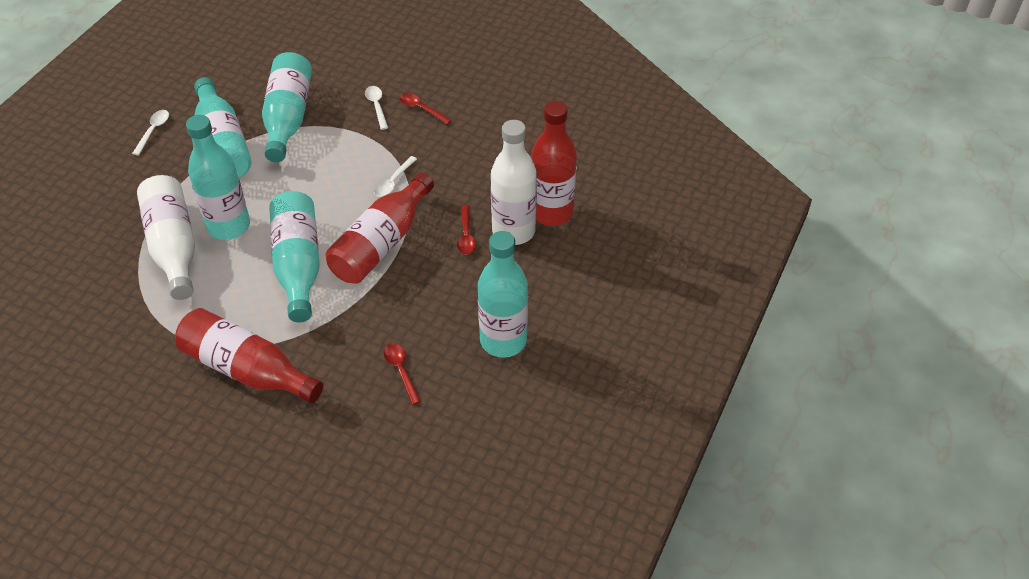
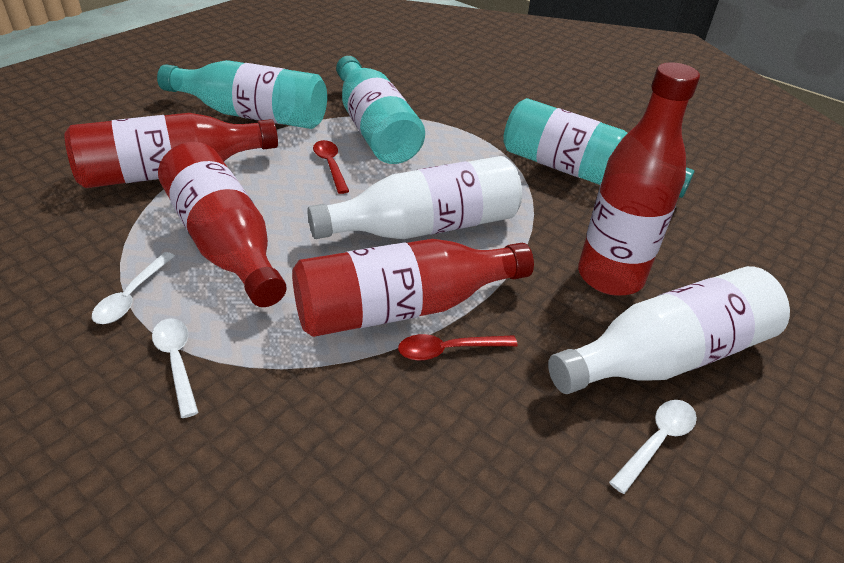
red bottle: 3 -> 4
red spoon: 3 -> 2
turquoise bottle: 5 -> 3

